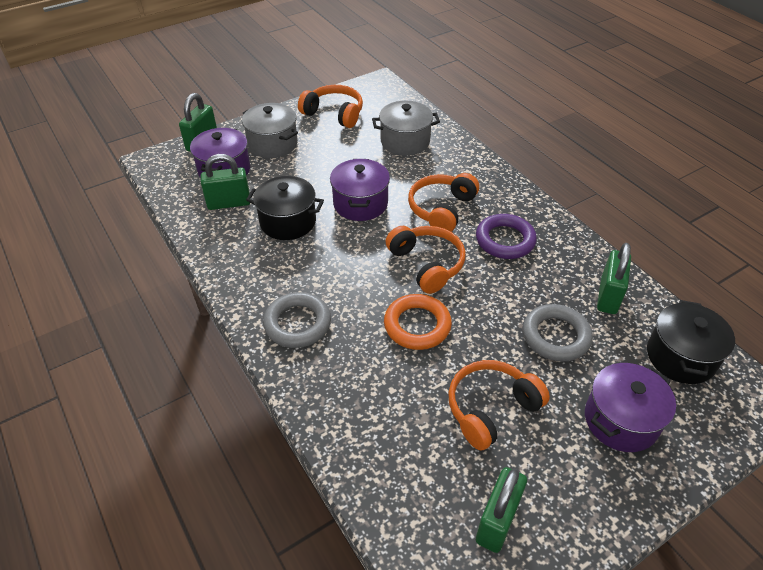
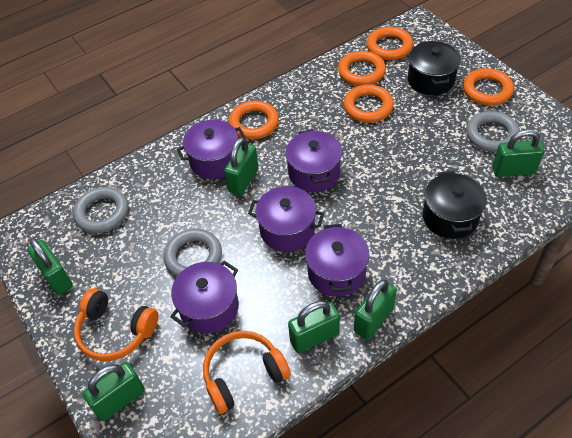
green padlock: 4 -> 6
grey pot: 2 -> 0
grey ring: 2 -> 3
orange headphones: 4 -> 2
orange ring: 1 -> 5
purple pot: 3 -> 5
purple ring: 1 -> 0

